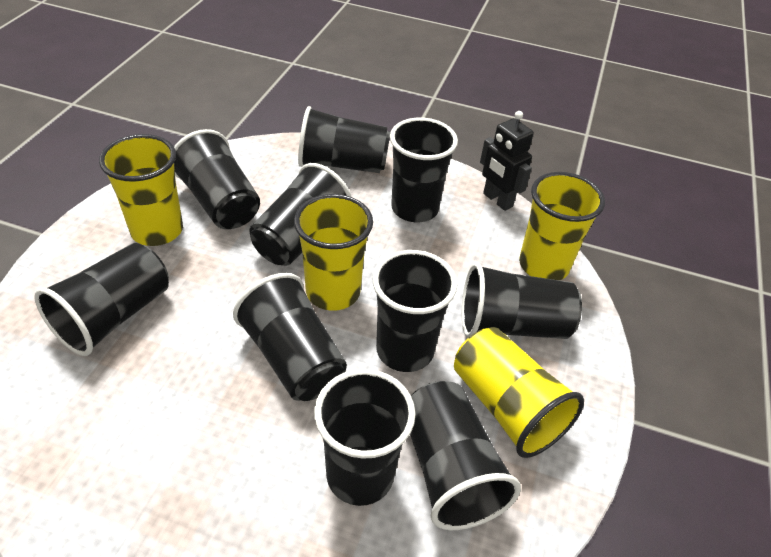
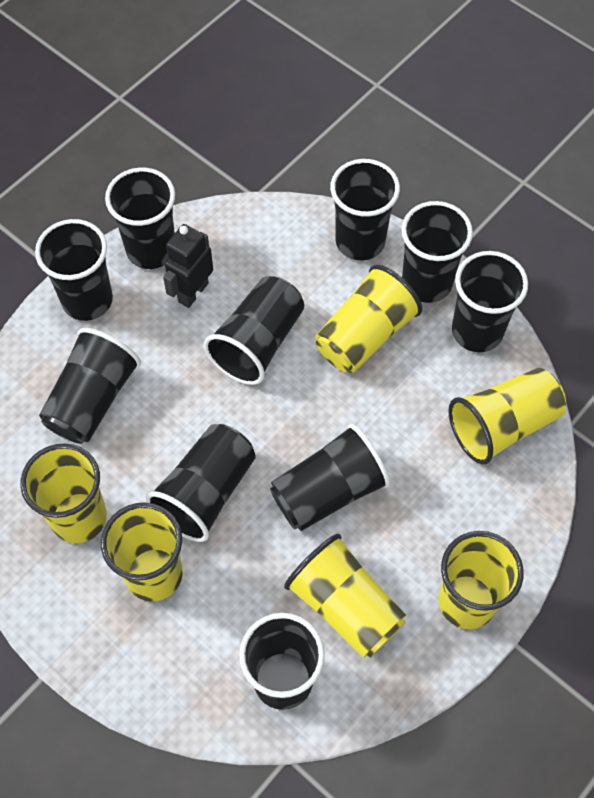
yellow cup: 4 -> 6

